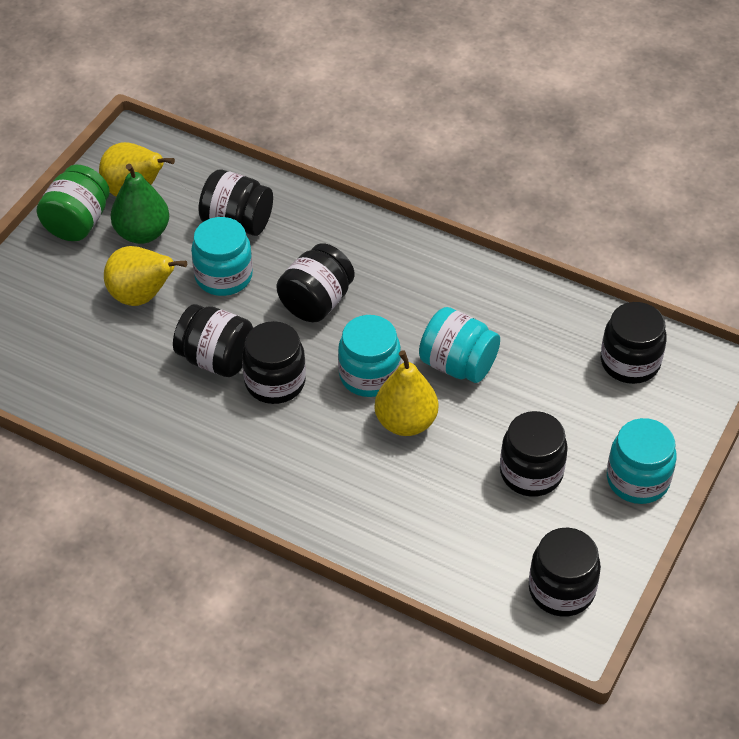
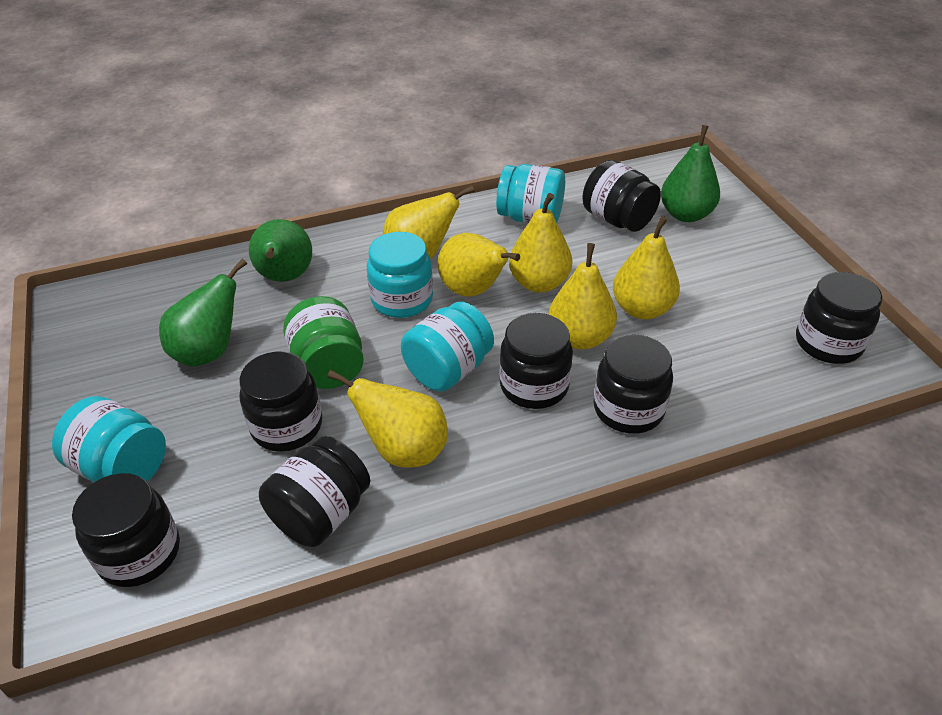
green pear: 1 -> 3
yellow pear: 3 -> 6

